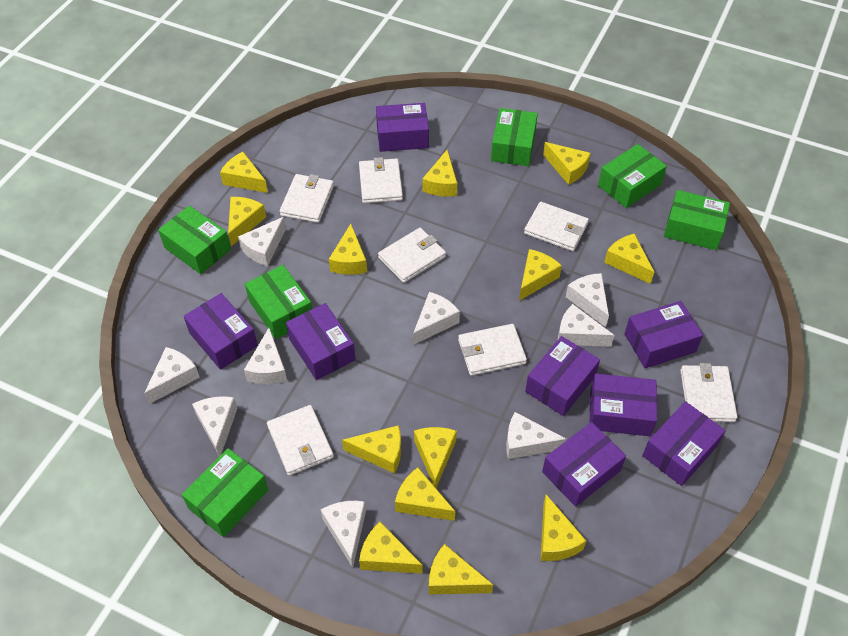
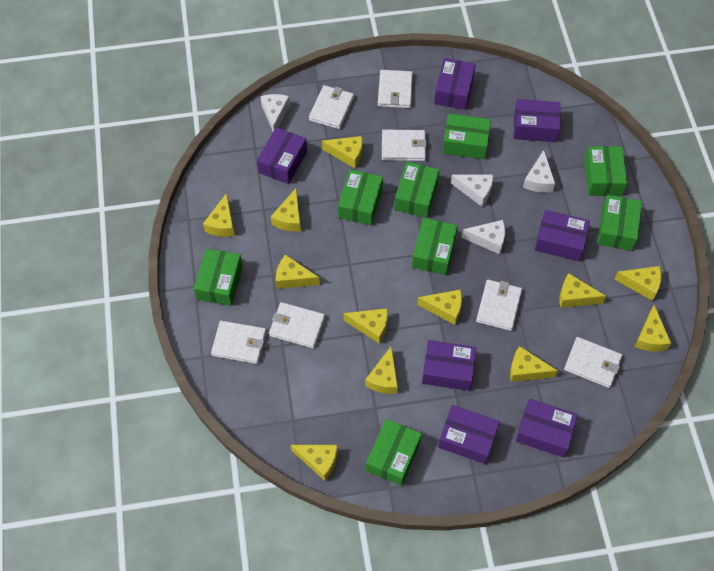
green box: 6 -> 8
purple box: 8 -> 7
white cheese: 9 -> 4
yellow cheese: 13 -> 12

